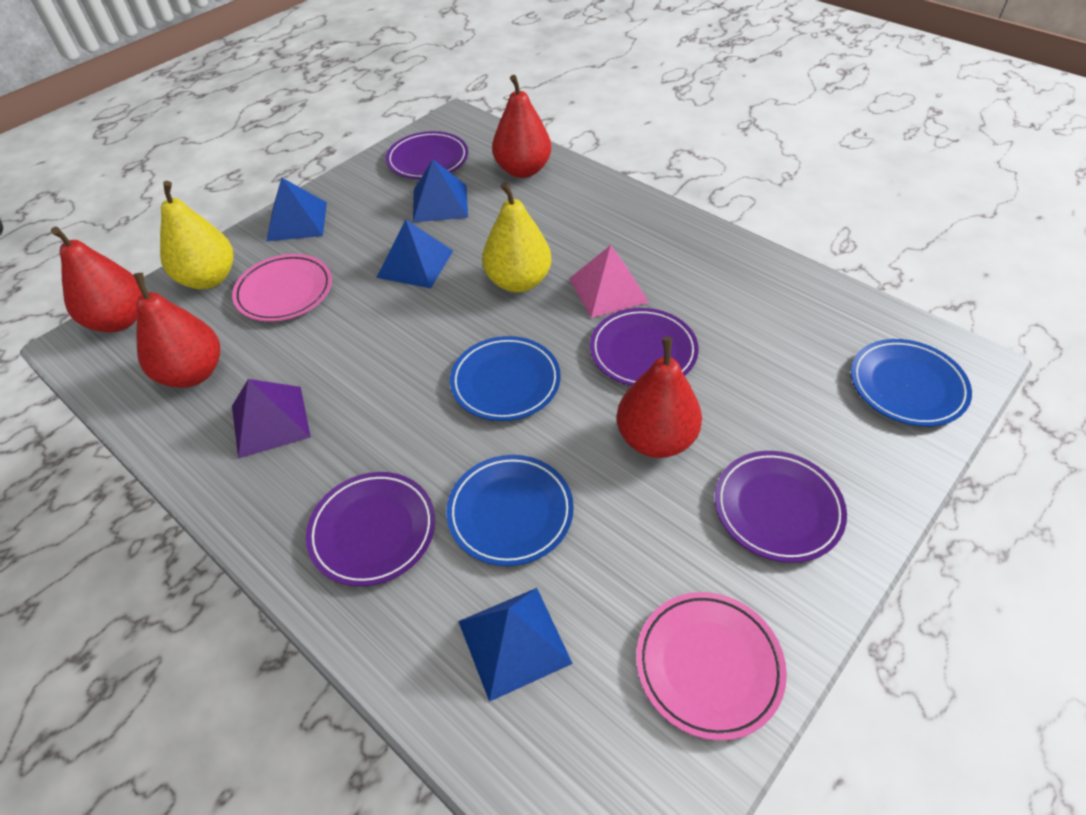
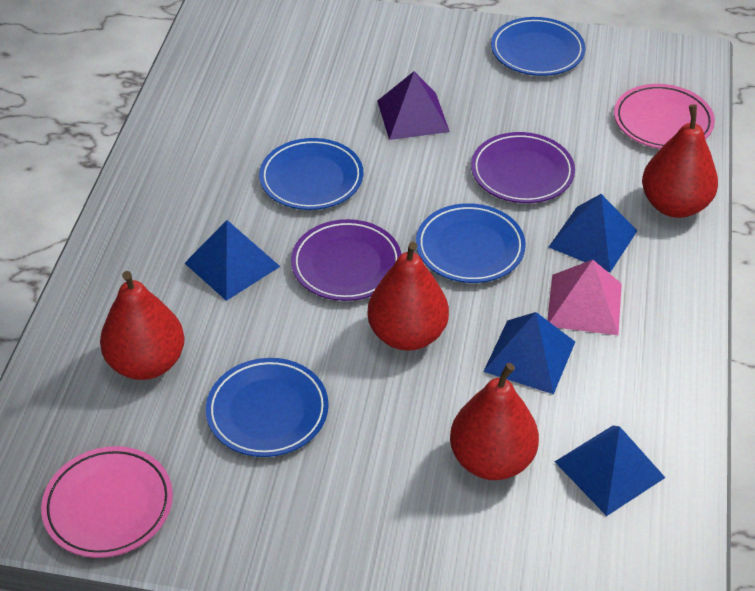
blue plate: 3 -> 4
purple plate: 4 -> 2
yellow pear: 2 -> 0

